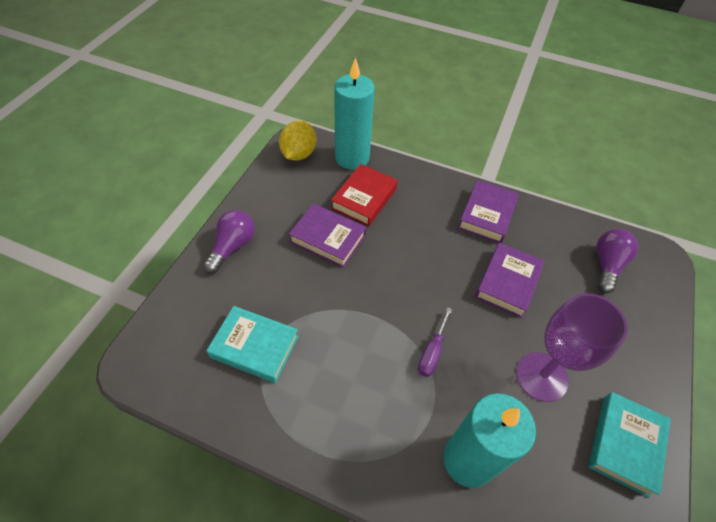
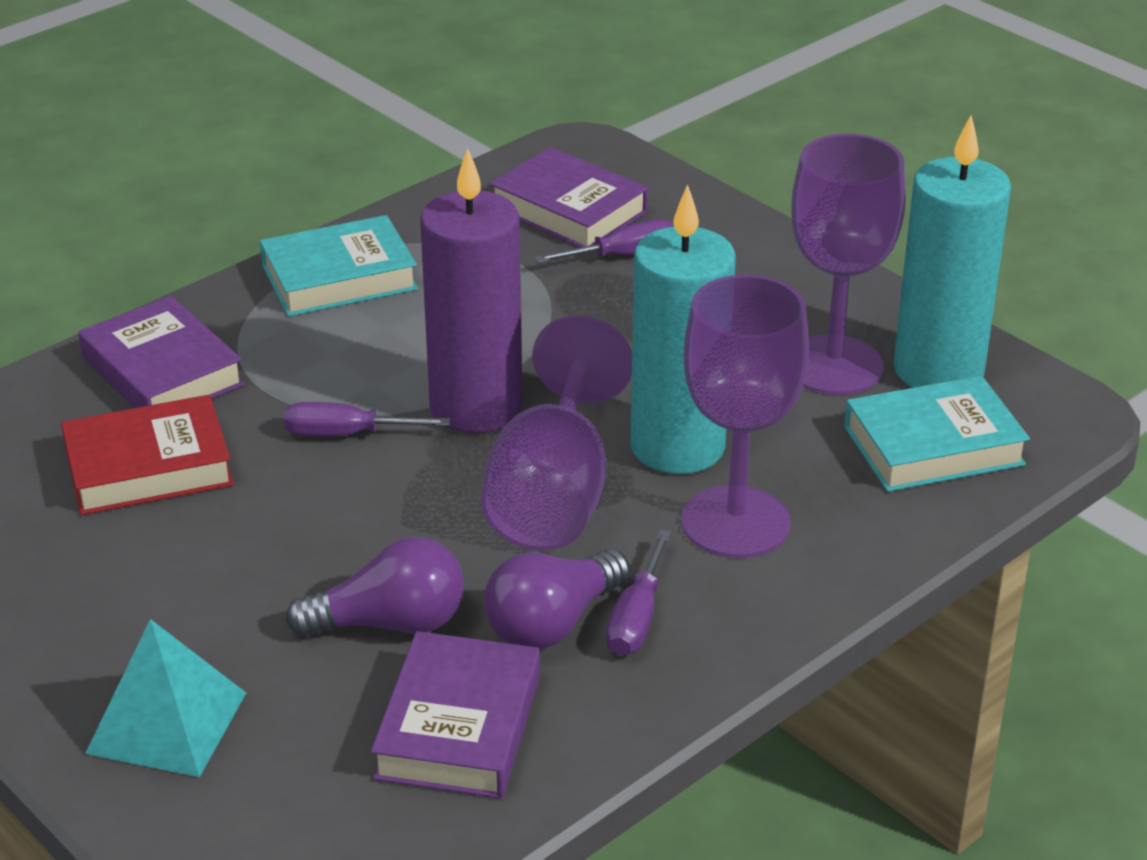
purple candle: 0 -> 1
purple goblet: 1 -> 3
purple screwdriver: 1 -> 3
turquoise pyramid: 0 -> 1
yellow lemon: 1 -> 0

